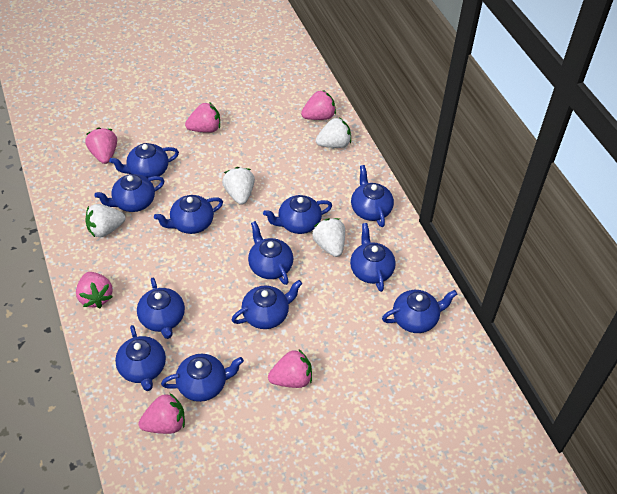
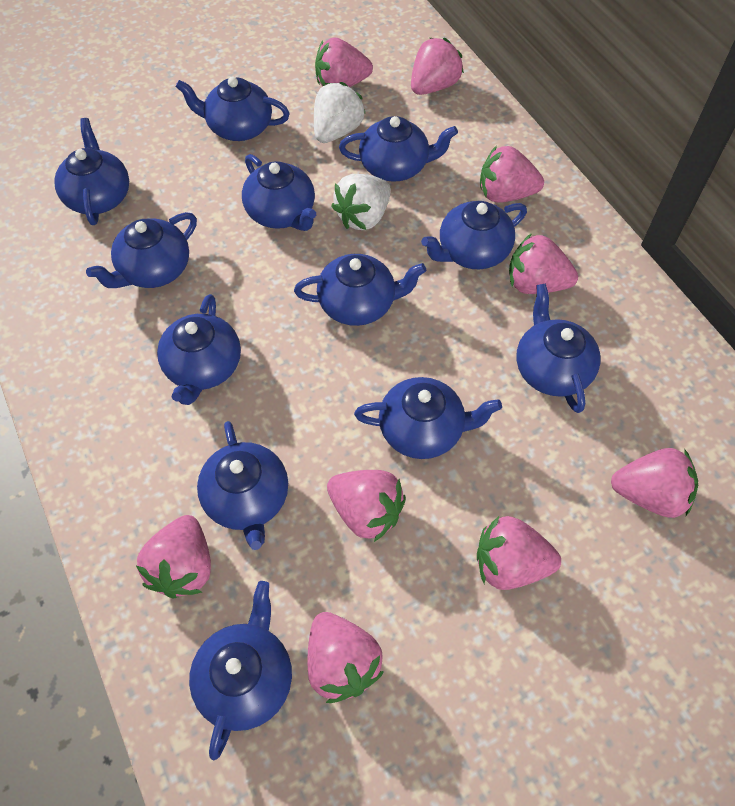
pink strawberry: 6 -> 9
white strawberry: 4 -> 2

